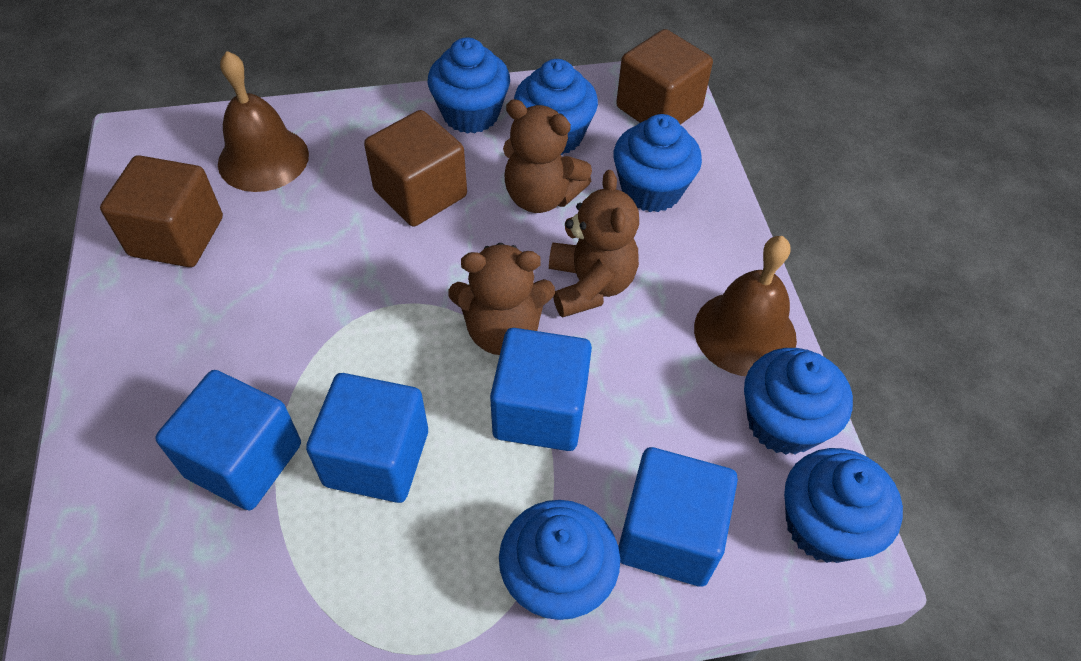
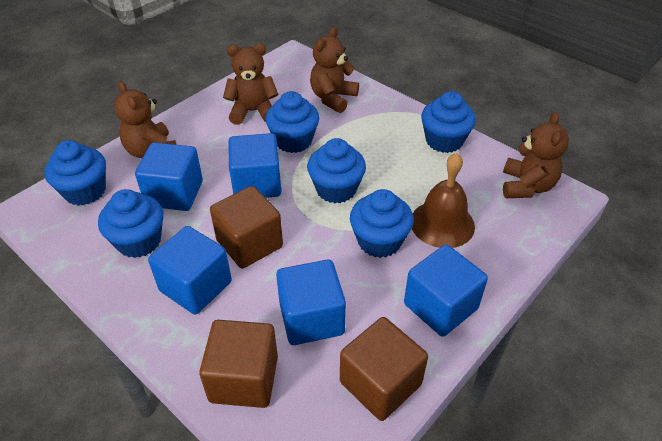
blue cube: 4 -> 5
brown bell: 2 -> 1
brown teddy bear: 3 -> 4

